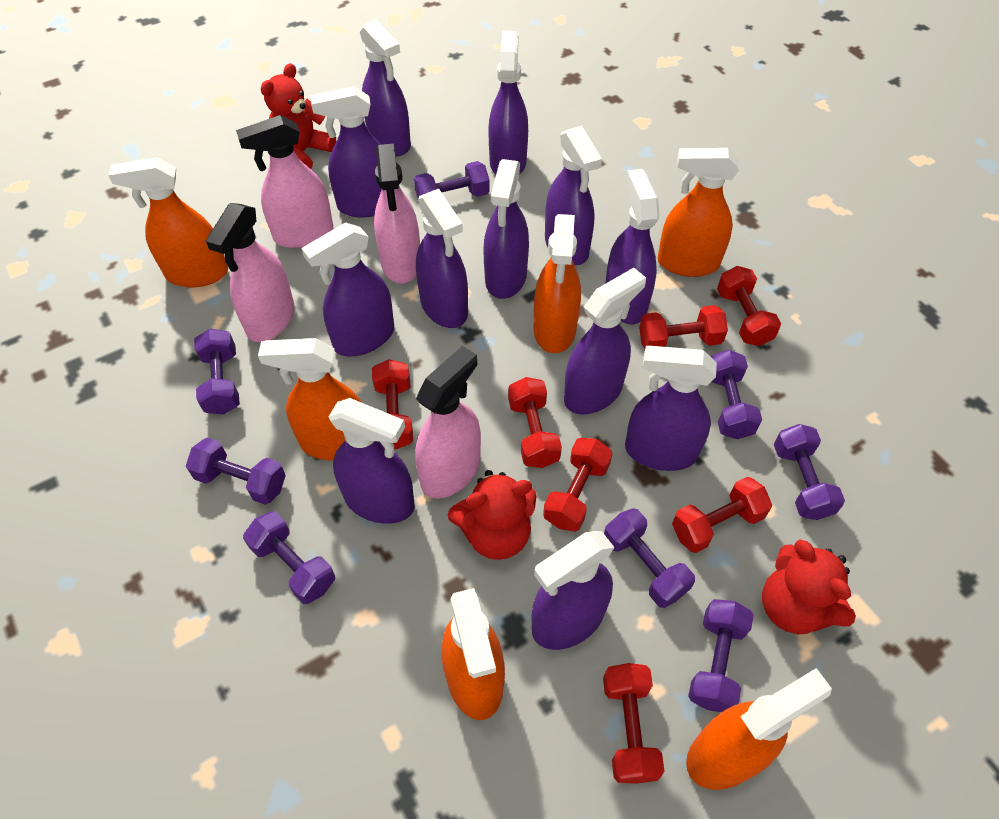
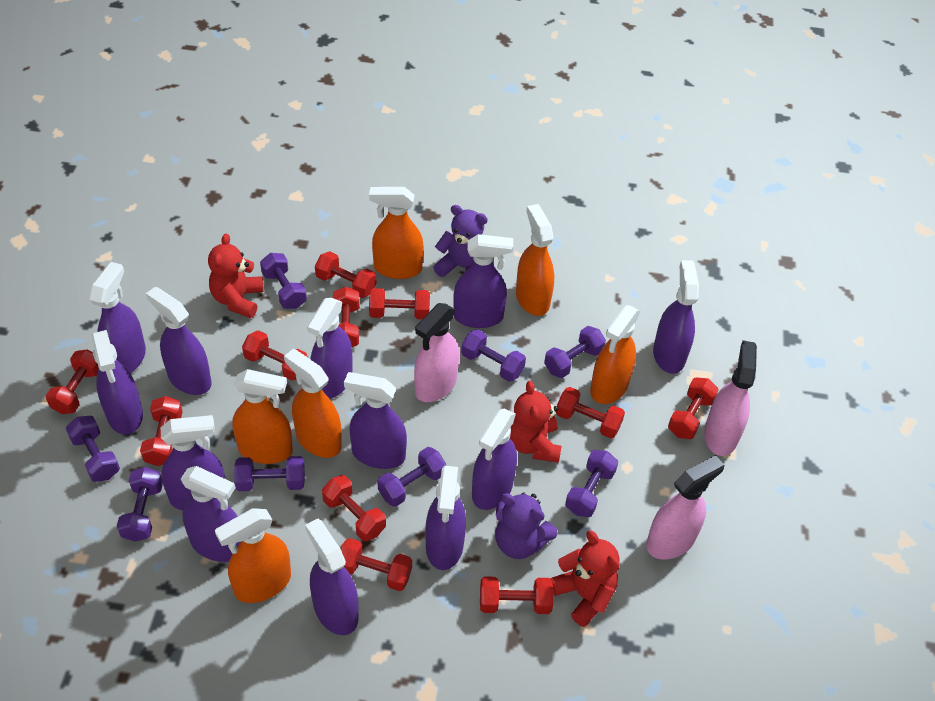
pink spray bottle: 4 -> 3
purple teddy bear: 0 -> 2
red dumbbell: 7 -> 11

